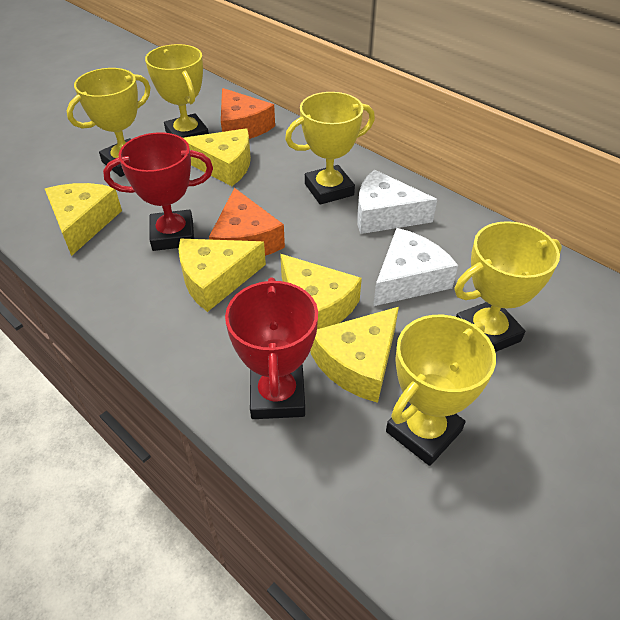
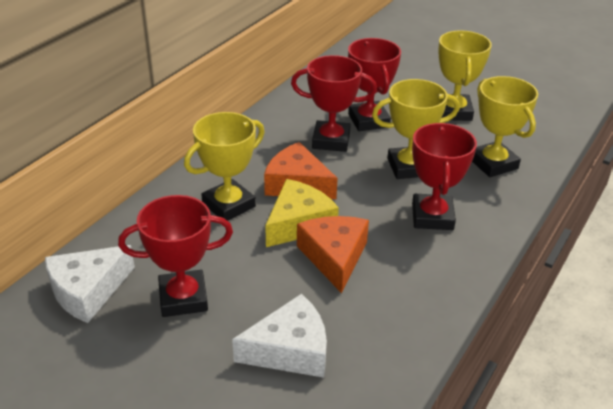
red trophy: 2 -> 4
yellow cheese: 5 -> 1
yellow trophy: 5 -> 4

